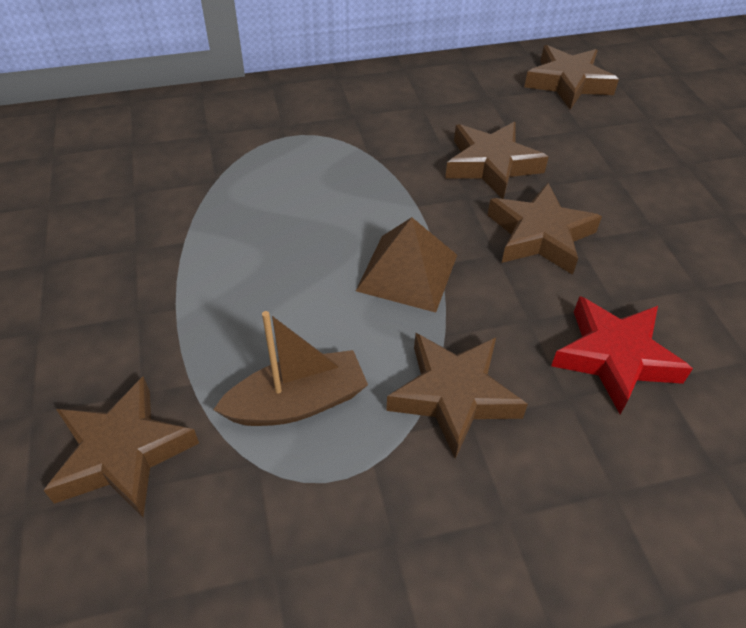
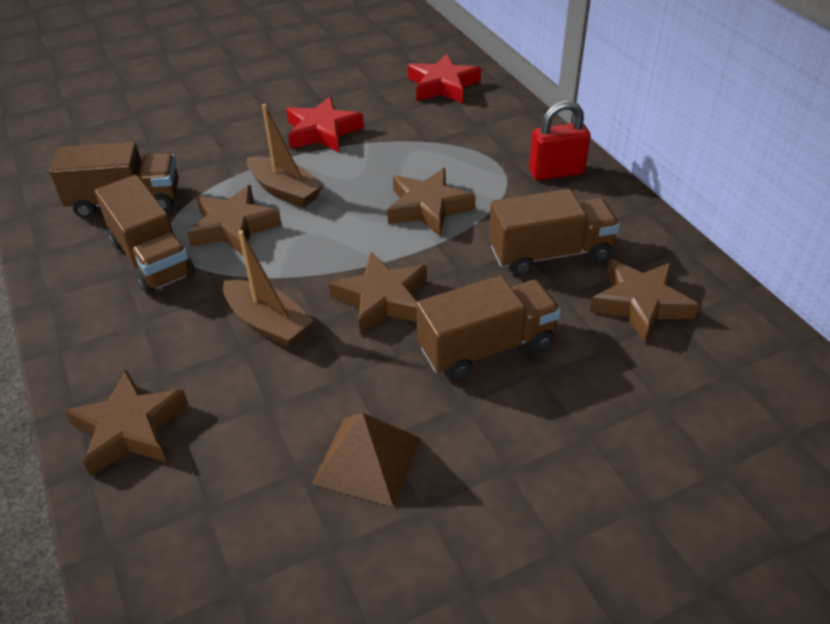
brown boat: 1 -> 2
brown truck: 0 -> 4
red padlock: 0 -> 1
red star: 1 -> 2

